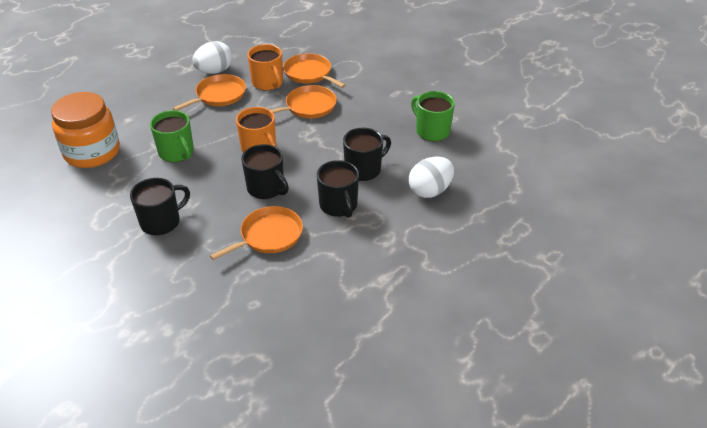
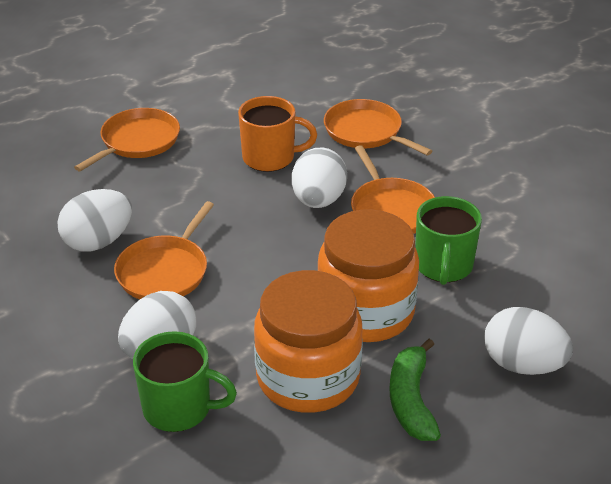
black mug: 4 -> 0
green banana: 0 -> 1
orange jar: 1 -> 2
orange mug: 2 -> 1
white egg: 2 -> 4

